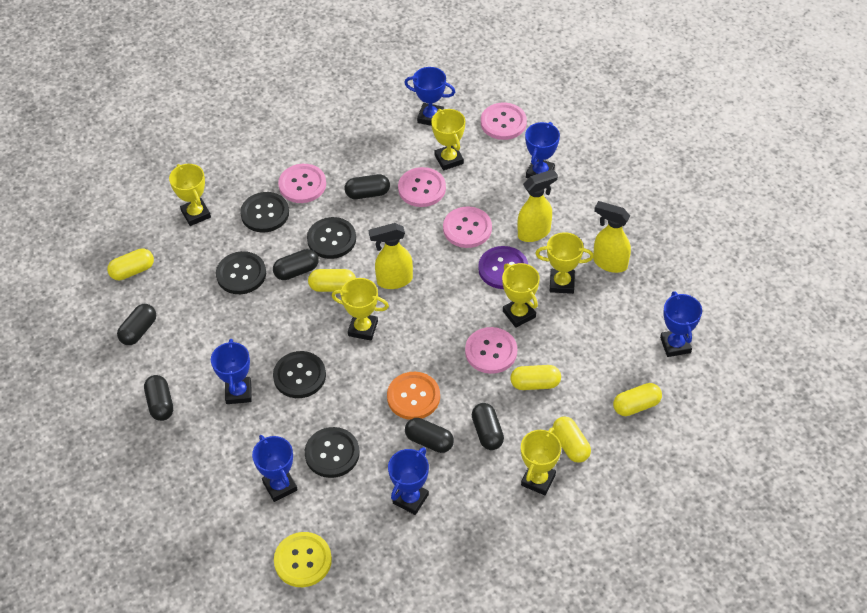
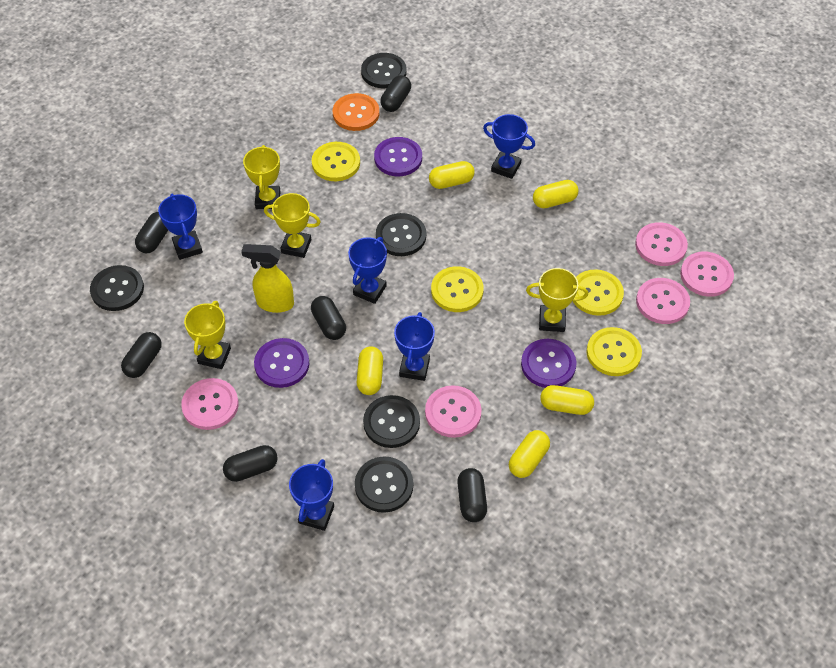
blue trophy: 6 -> 5
purple button: 1 -> 3
yellow button: 1 -> 4
yellow spray bottle: 3 -> 1
yellow trophy: 6 -> 4

